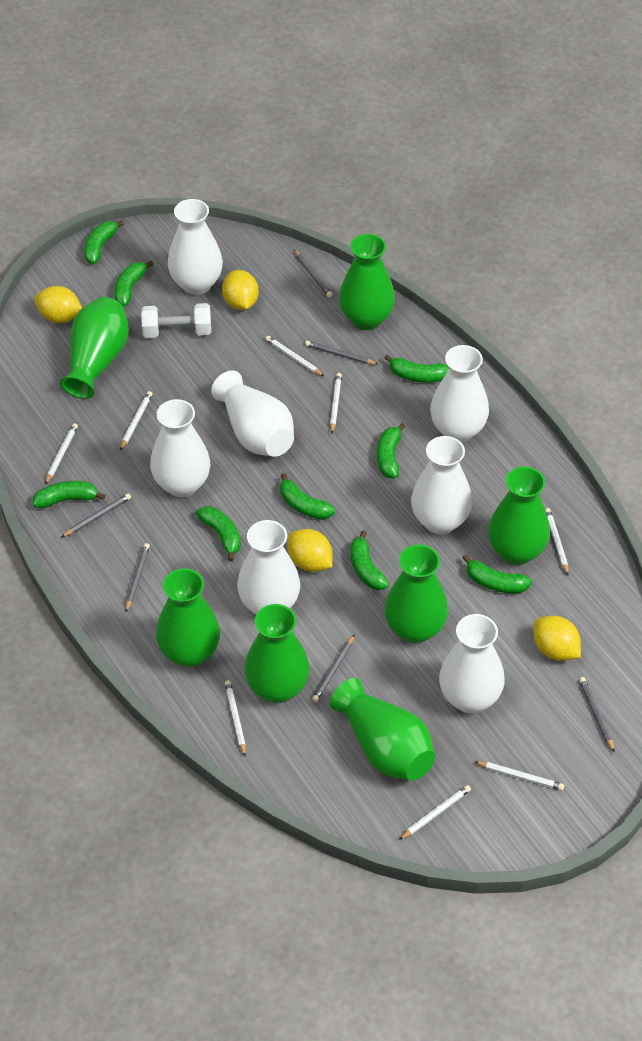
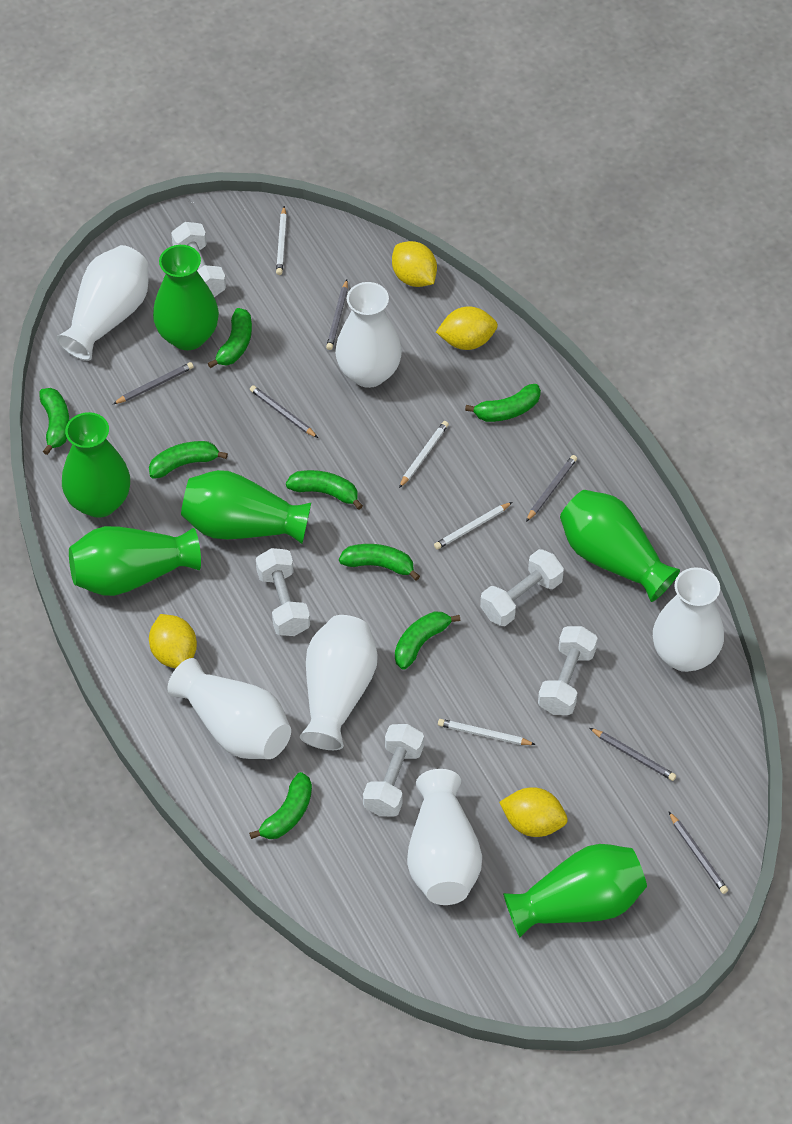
green banana: 9 -> 8
green vase: 7 -> 6
white dumbbell: 1 -> 5
white pencil: 8 -> 4
white vase: 7 -> 6

